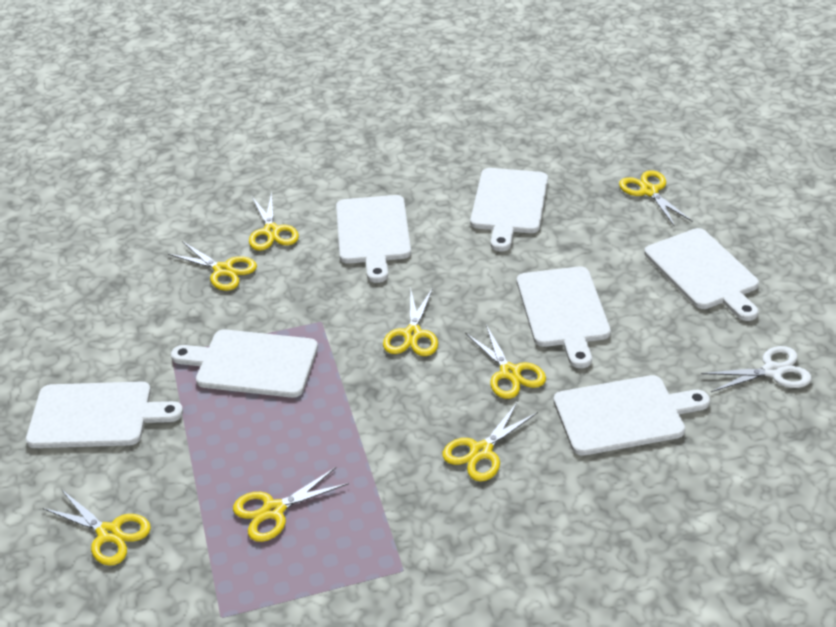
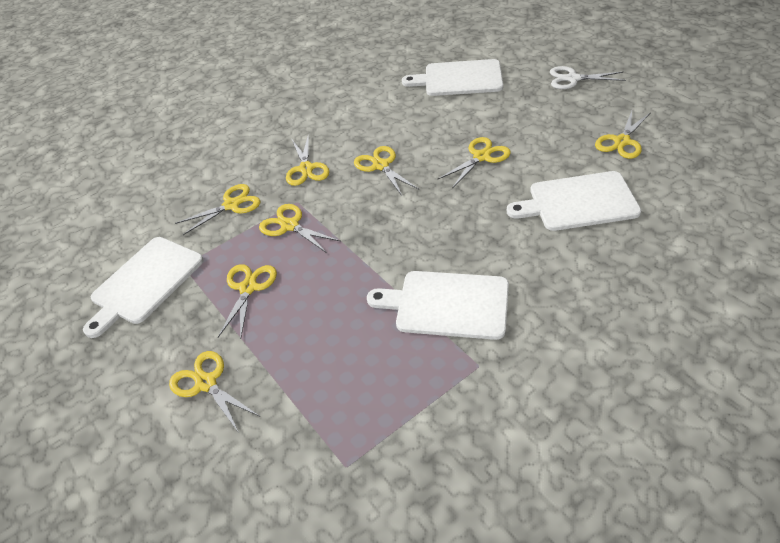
white cutting board: 7 -> 4

